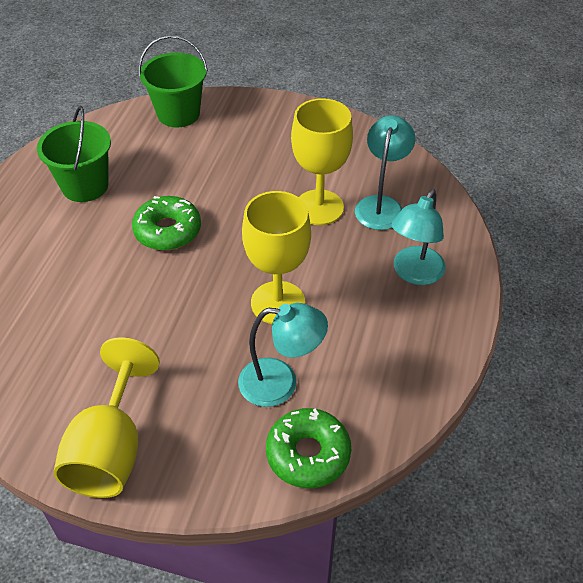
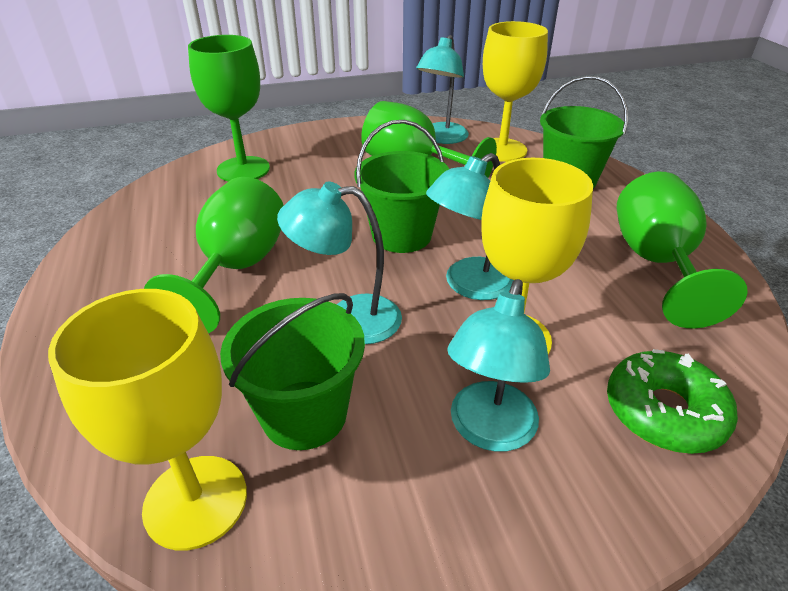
green bucket: 2 -> 3
green donut: 2 -> 1
green goblet: 0 -> 4
turquoise lamp: 3 -> 4

